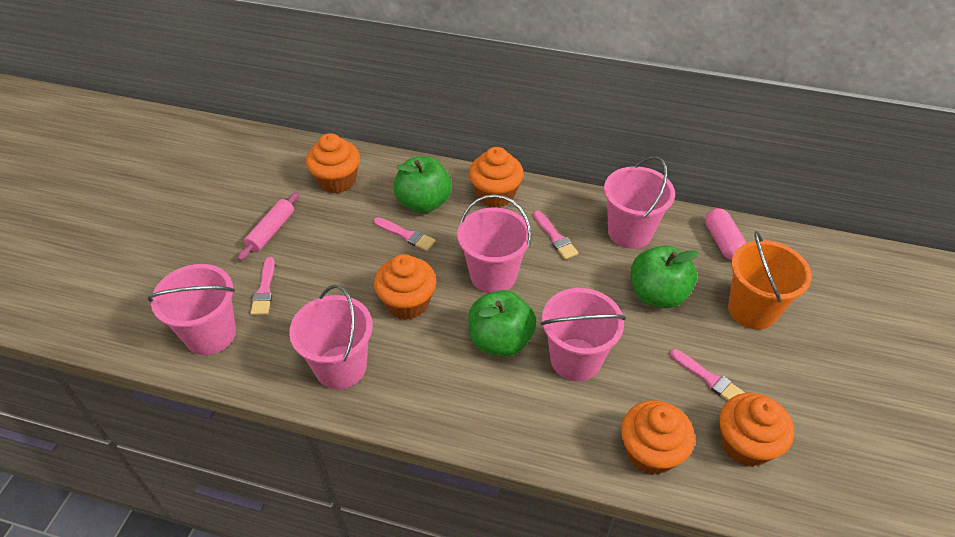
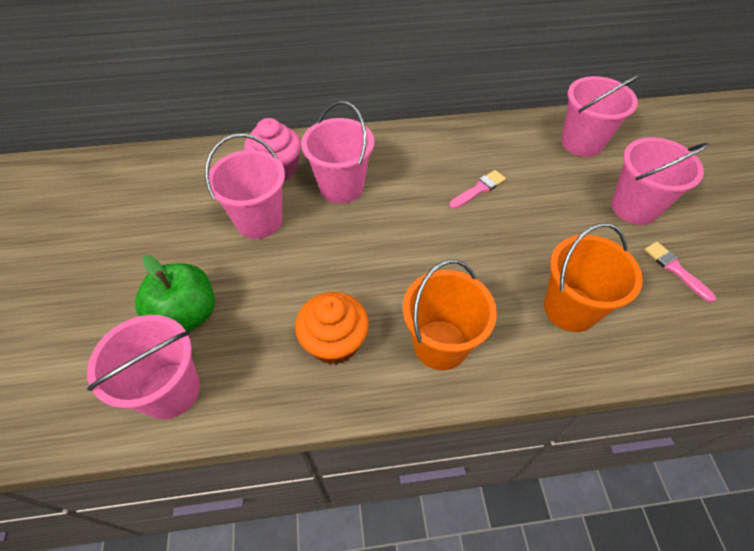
green apple: 3 -> 1
orange bucket: 1 -> 2
orange cupcake: 5 -> 1
pink brush: 4 -> 2
pink capsule: 1 -> 0
pink cupcake: 0 -> 1
pink rolling pin: 1 -> 0

